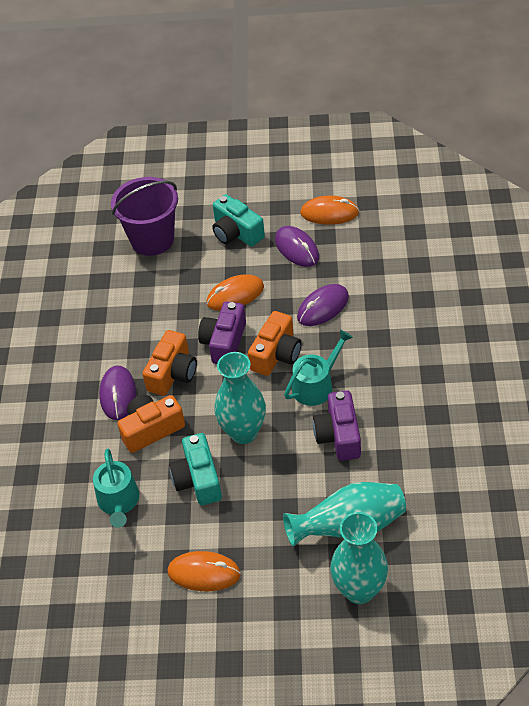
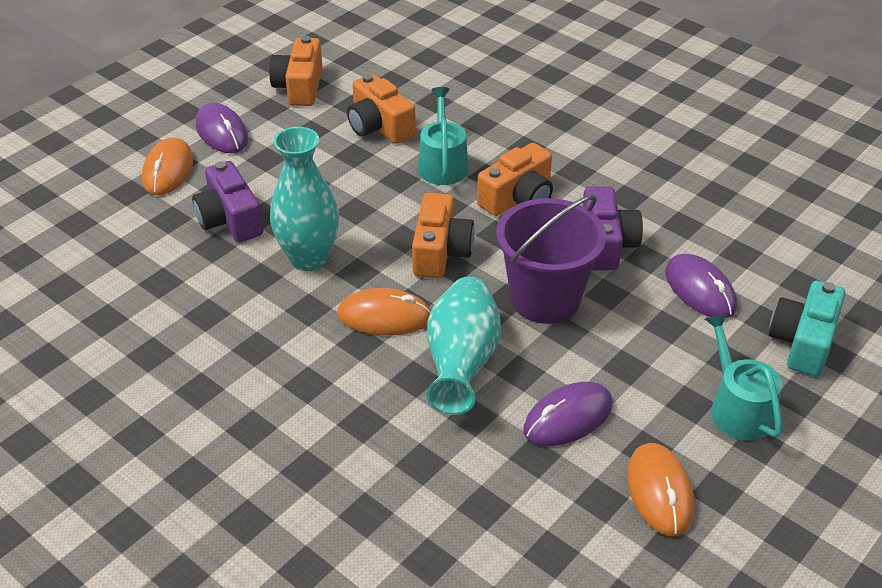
orange camera: 3 -> 4
turquoise camera: 2 -> 1
turquoise vase: 3 -> 2

